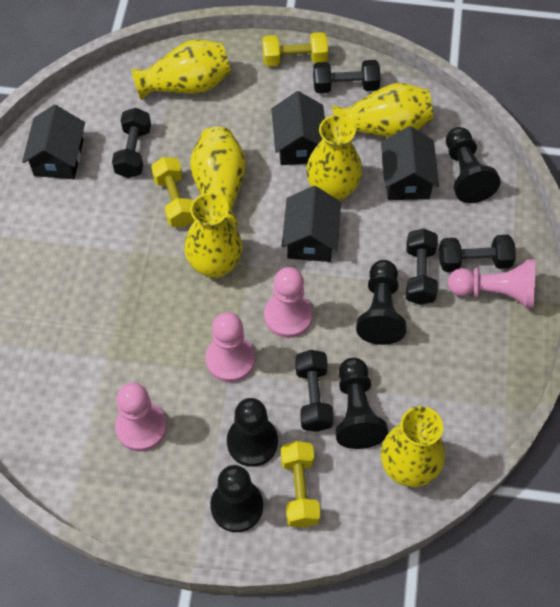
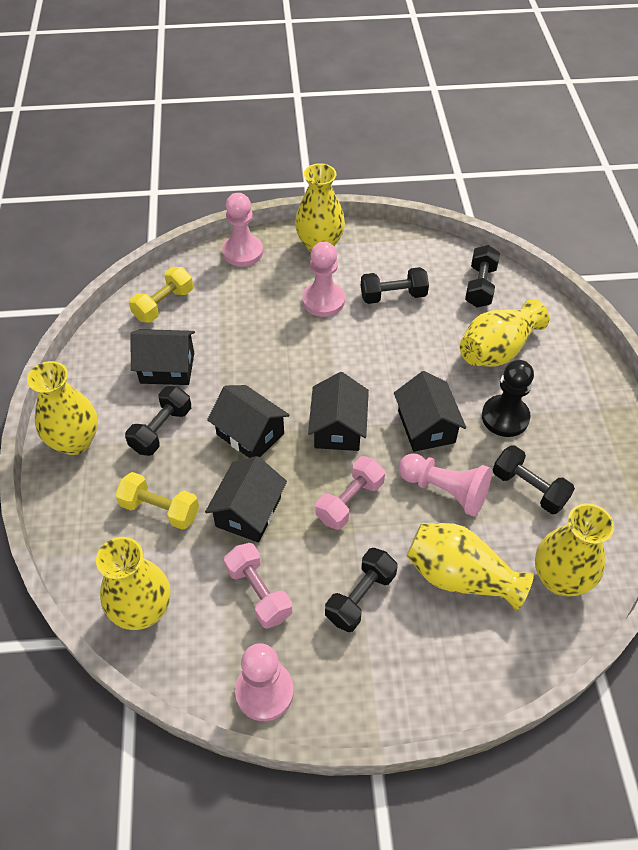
black house: 4 -> 5
black pawn: 5 -> 1
pink dumbbell: 0 -> 2
yellow dumbbell: 3 -> 2

